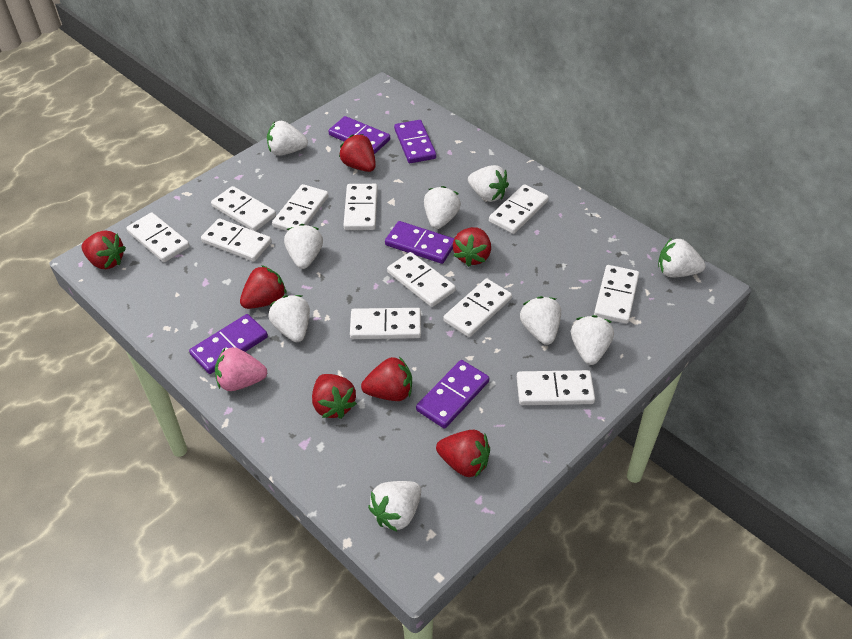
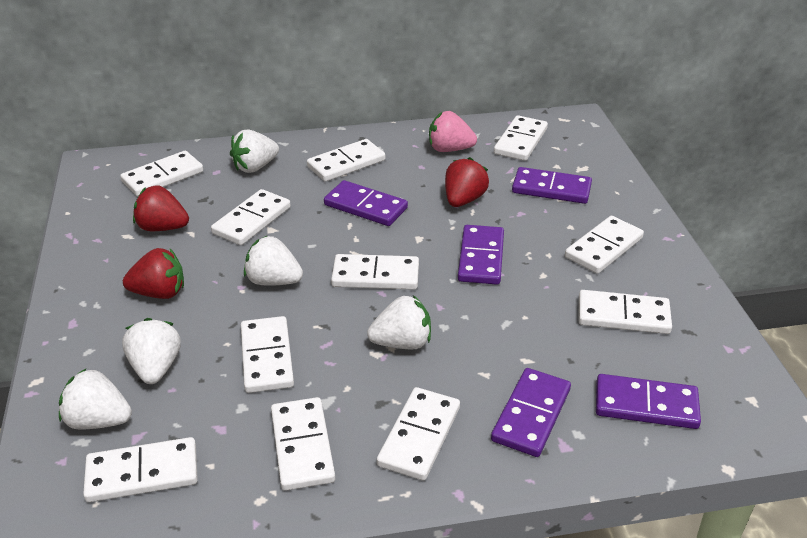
red strawberry: 7 -> 3
white strawberry: 9 -> 5

